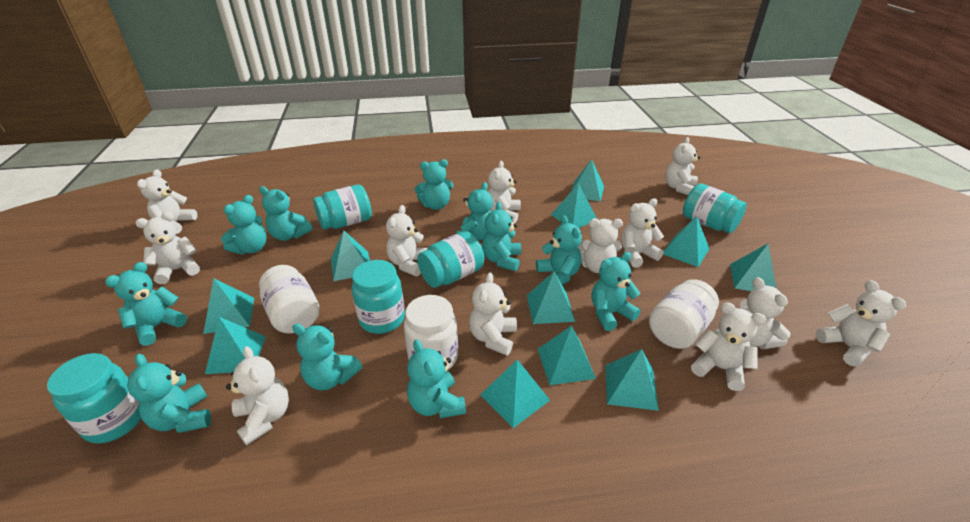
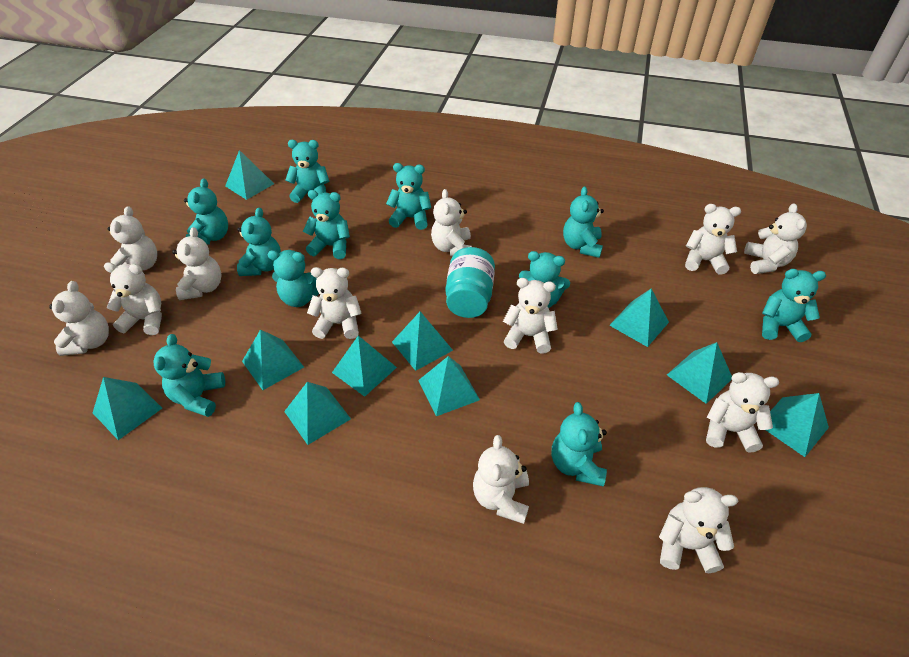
turquoise jar: 5 -> 1
turquoise pyramid: 11 -> 10
white jar: 3 -> 0

